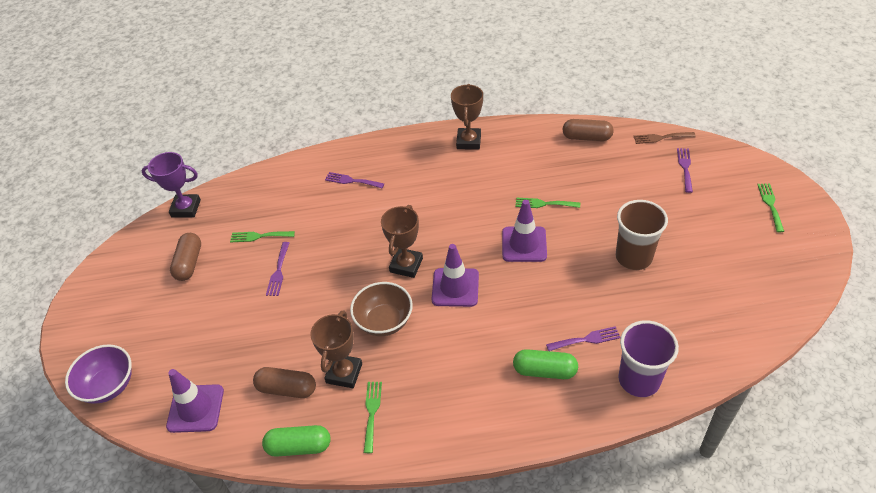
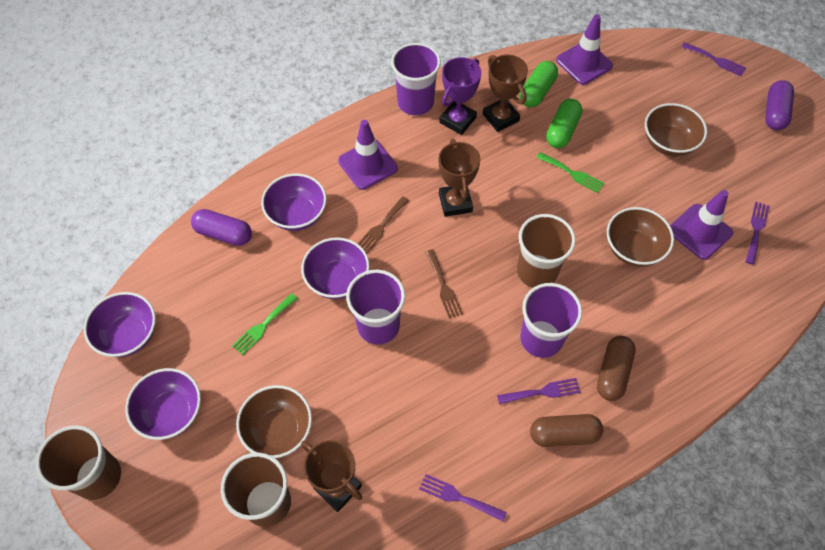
brown bowl: 1 -> 3
brown capsule: 3 -> 2
brown cup: 1 -> 3
brown fork: 1 -> 2
green fork: 4 -> 2
purple bowl: 1 -> 4
purple capsule: 0 -> 2
purple cup: 1 -> 3

